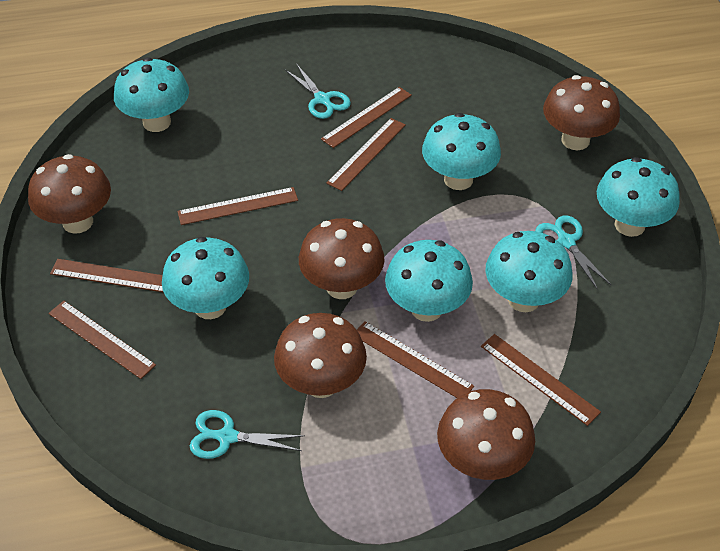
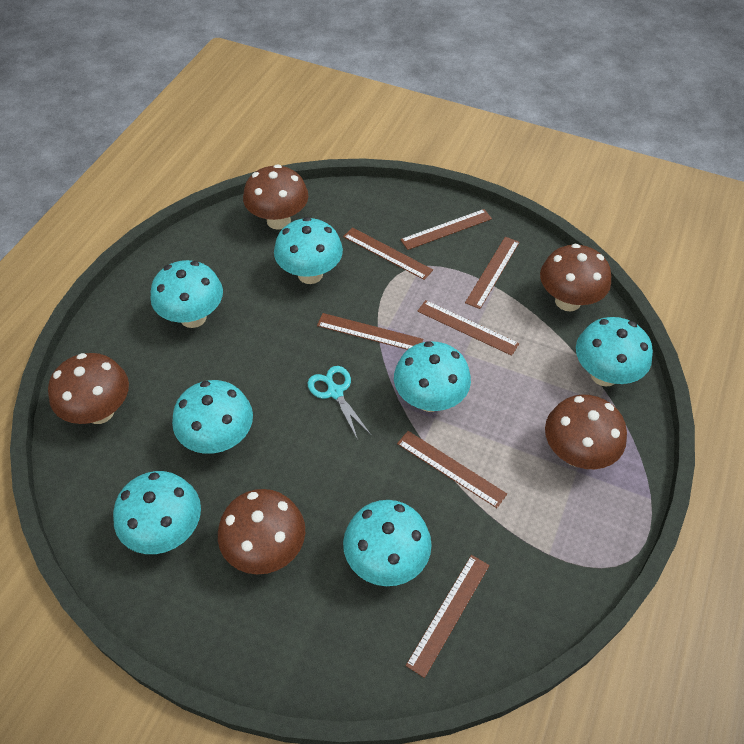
turquoise mushroom: 6 -> 7
turquoise scissors: 3 -> 1

